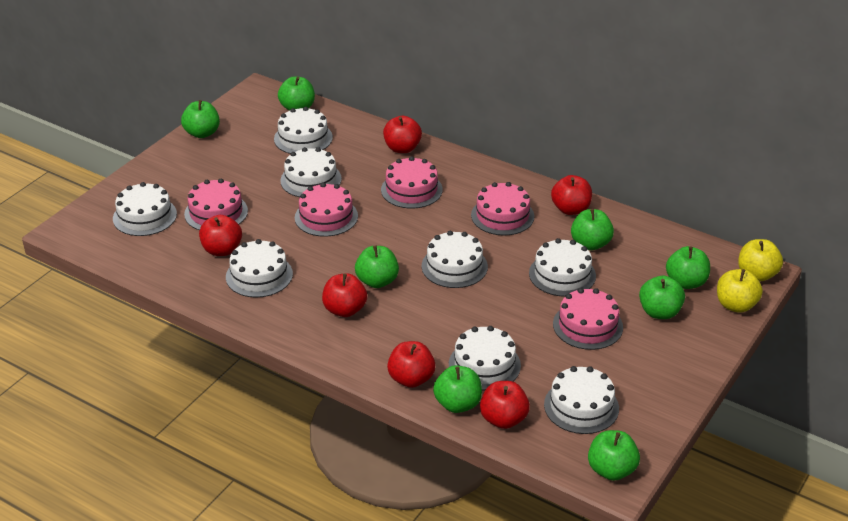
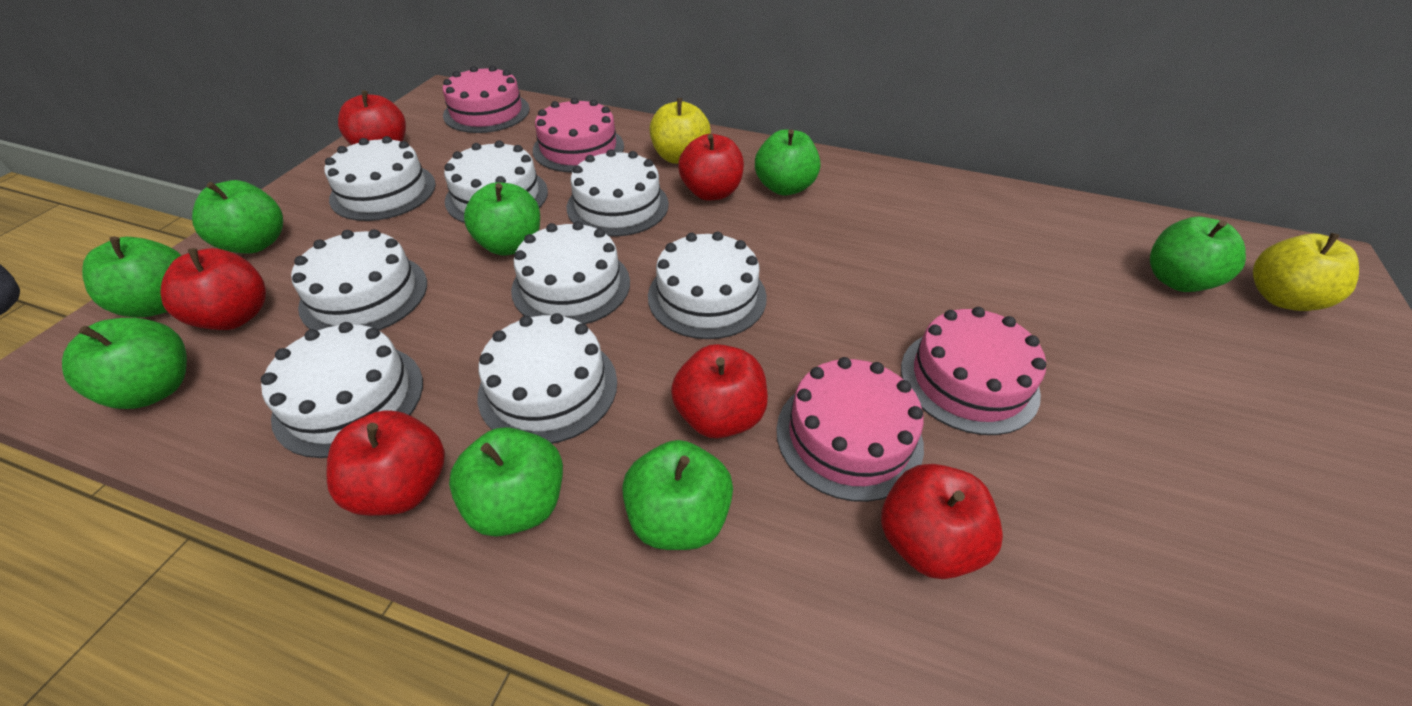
pink cake: 5 -> 4

